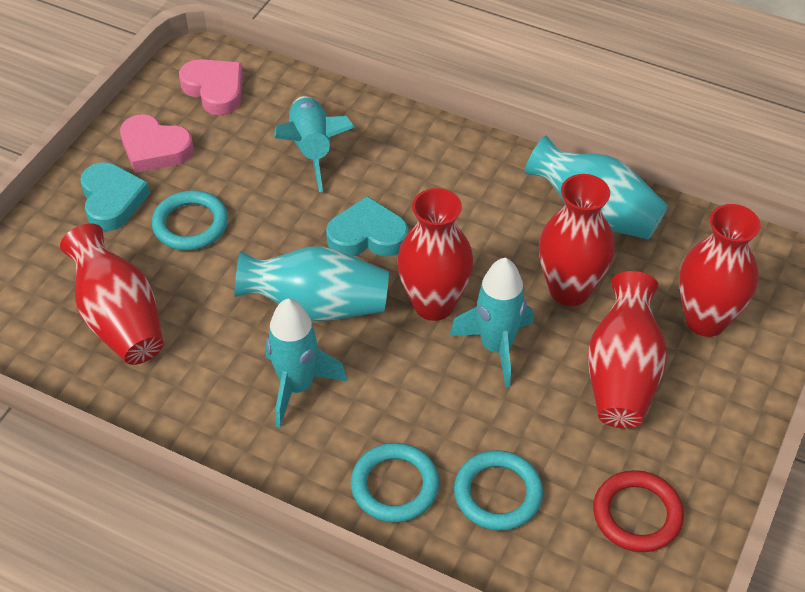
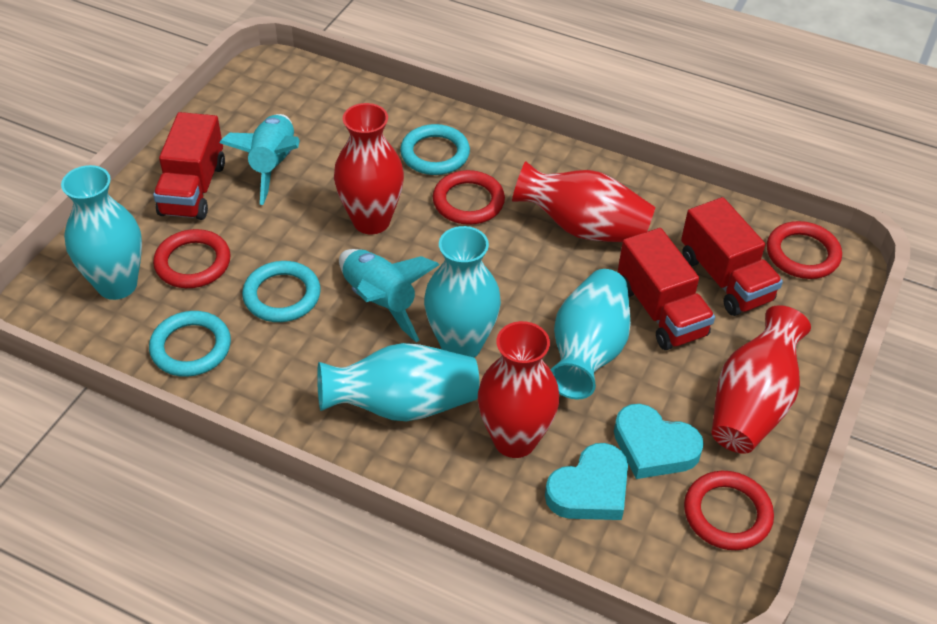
pink heart: 2 -> 0
red ring: 1 -> 4
red truck: 0 -> 3
red vase: 5 -> 4
turquoise rocket: 3 -> 2
turquoise vase: 2 -> 4

